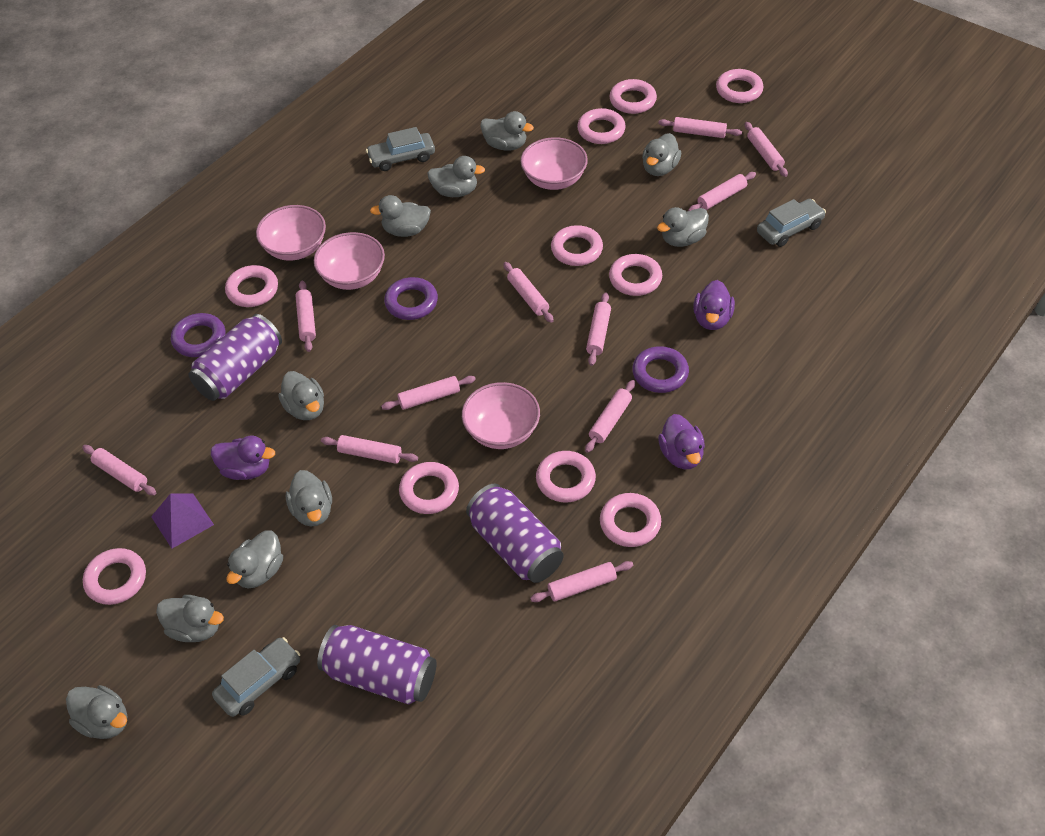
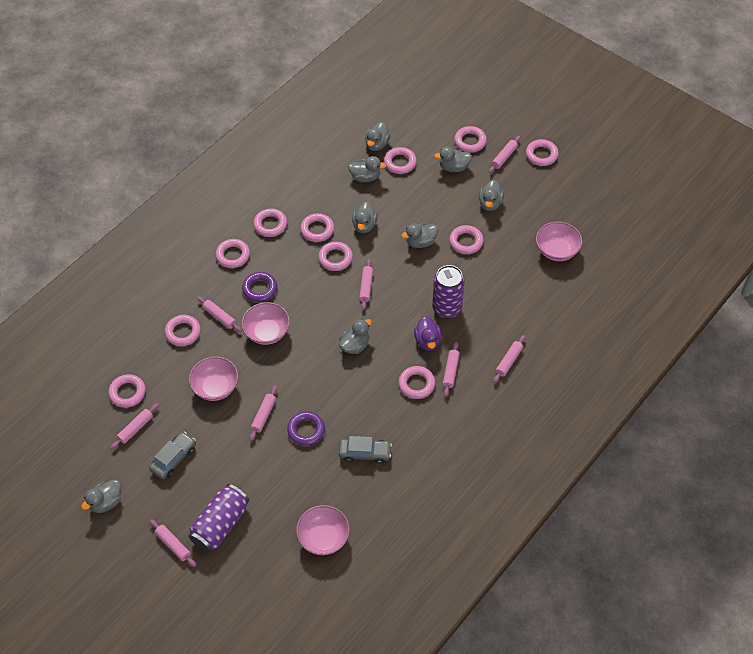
grey car: 3 -> 2
grey duck: 10 -> 8
pink ring: 10 -> 11
pink rolling pin: 11 -> 8
purple can: 3 -> 2
purple duck: 3 -> 1
purple pyramid: 1 -> 0
purple ring: 3 -> 2

